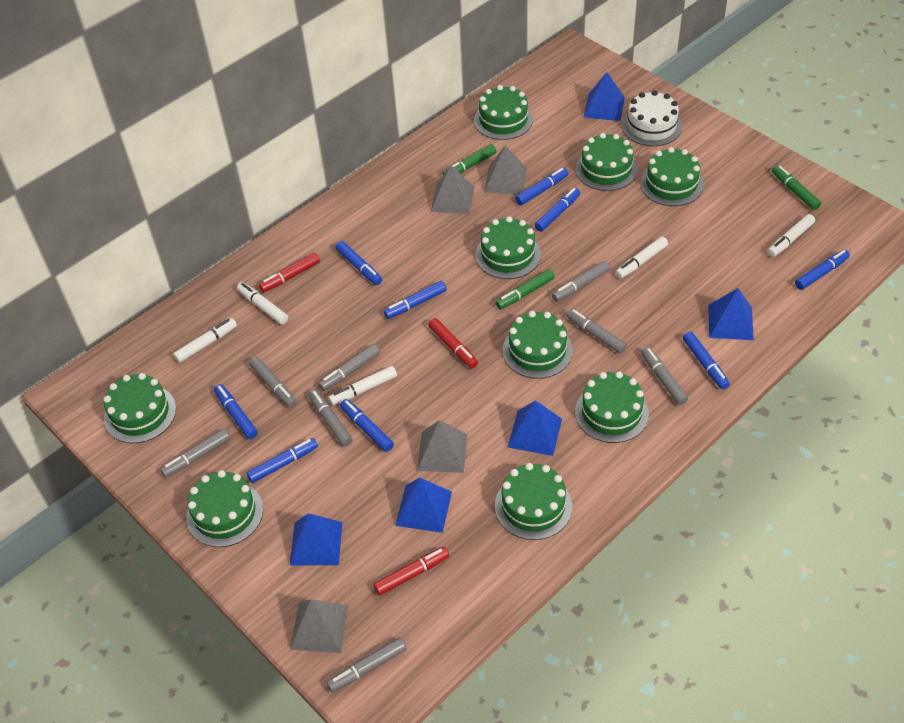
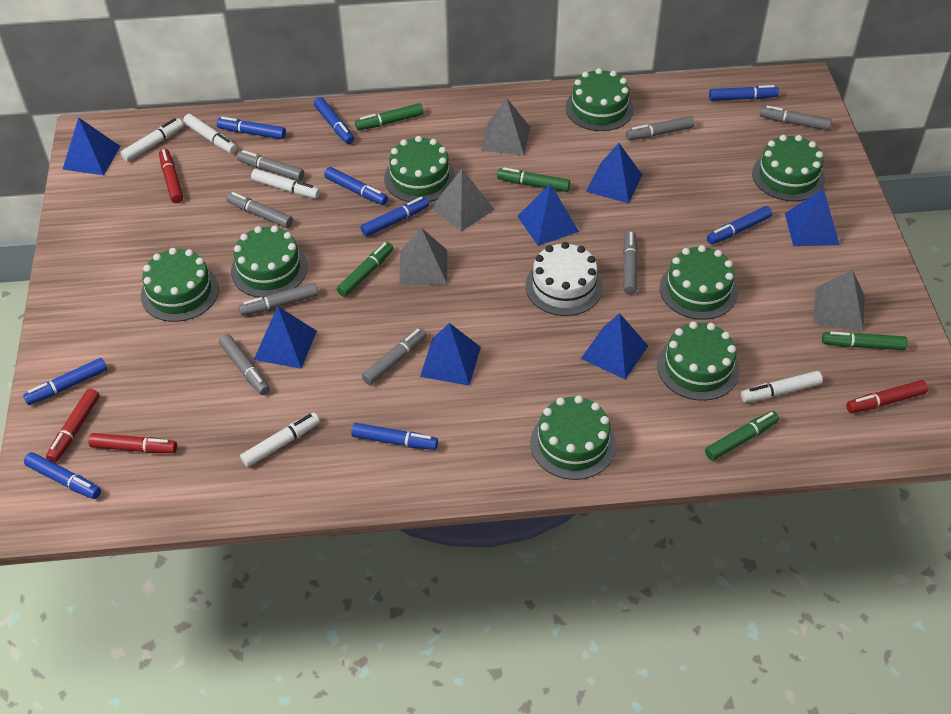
blue pyramid: 5 -> 7
green cake: 9 -> 8
green marker: 3 -> 5
red marker: 3 -> 4

